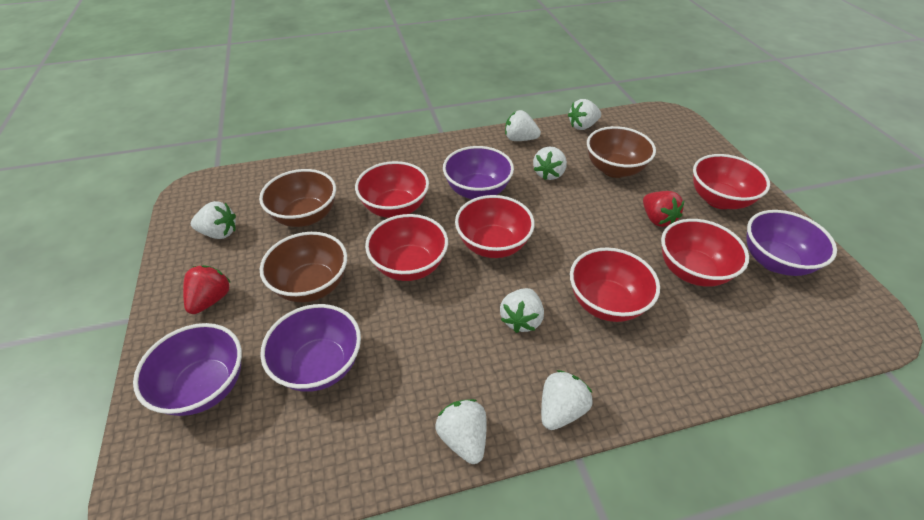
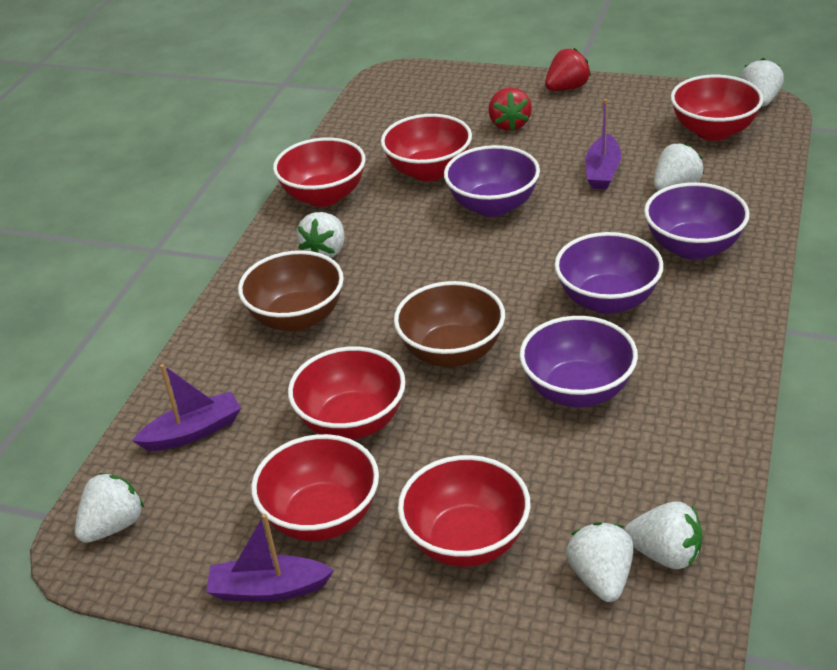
brown bowl: 3 -> 2
purple boat: 0 -> 3
white strawberry: 7 -> 6

